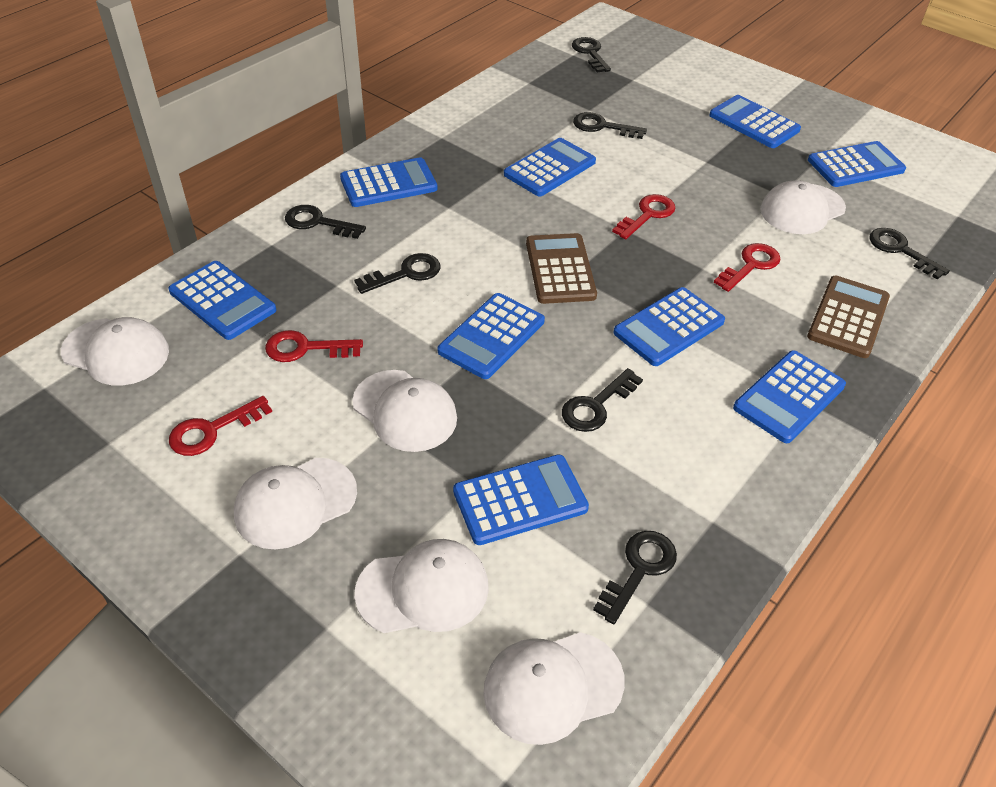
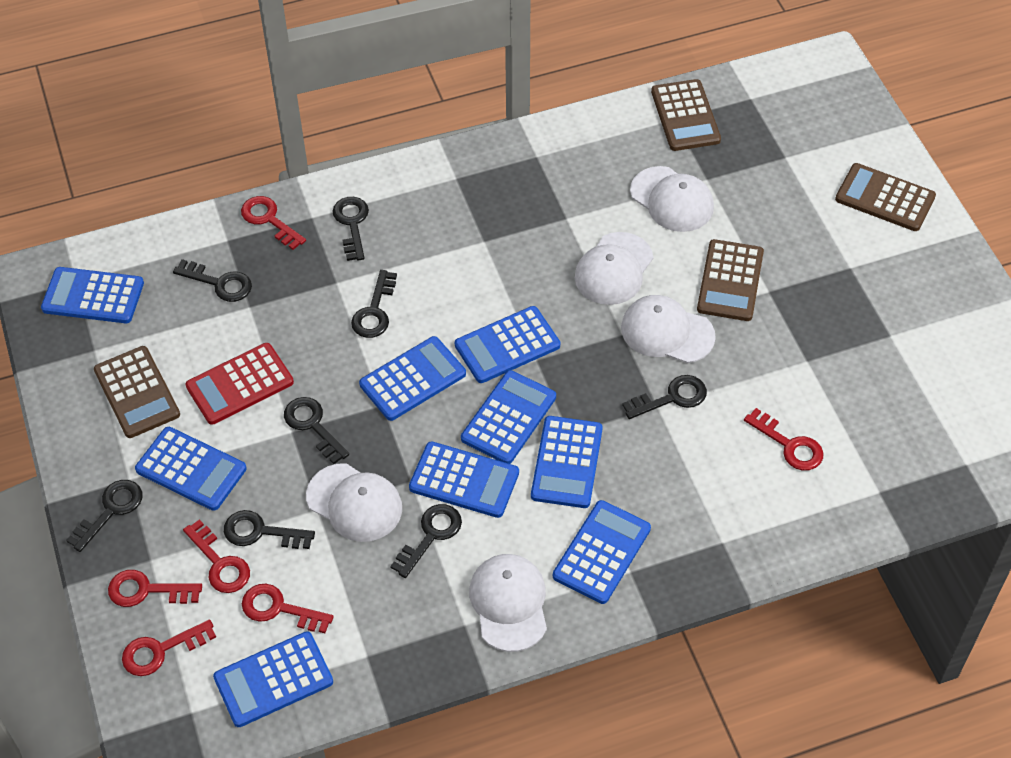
black key: 7 -> 8
brown calculator: 2 -> 4
red calculator: 0 -> 1
red key: 4 -> 6
white cap: 6 -> 5

